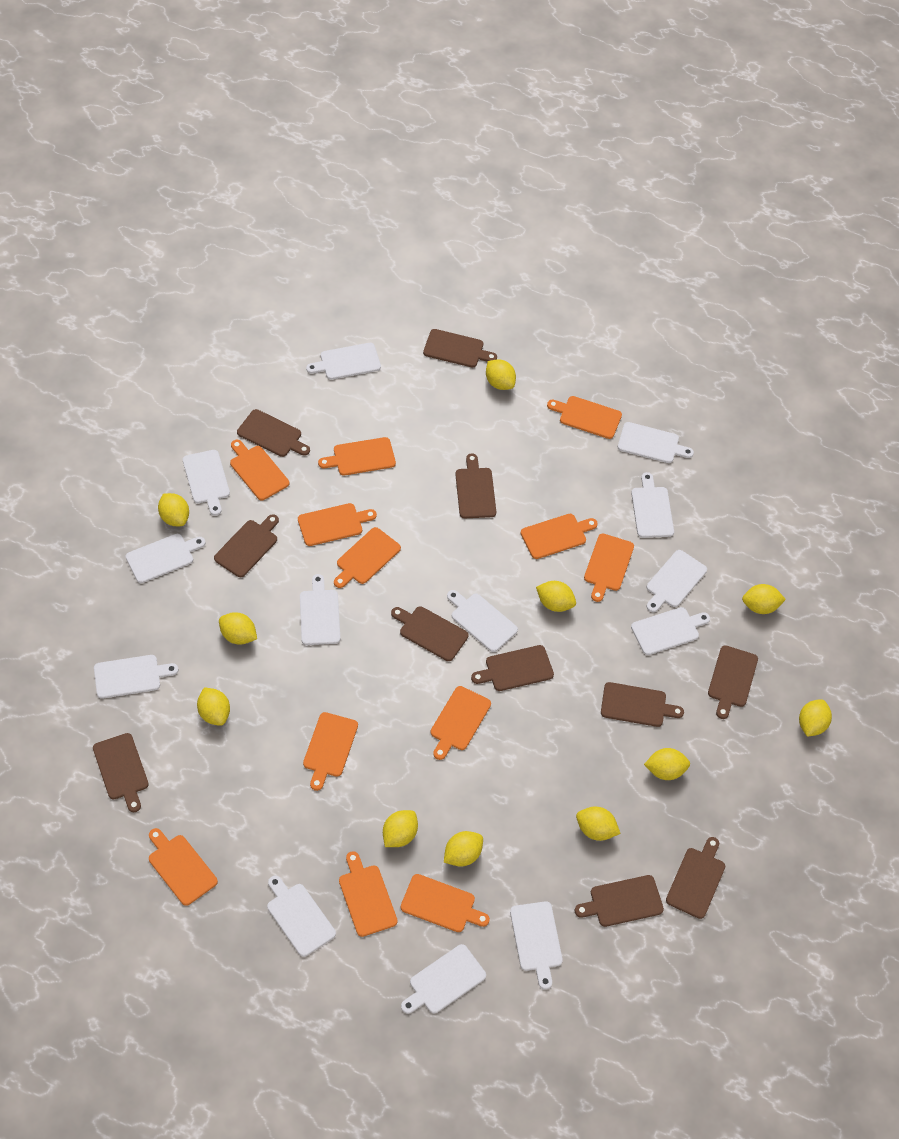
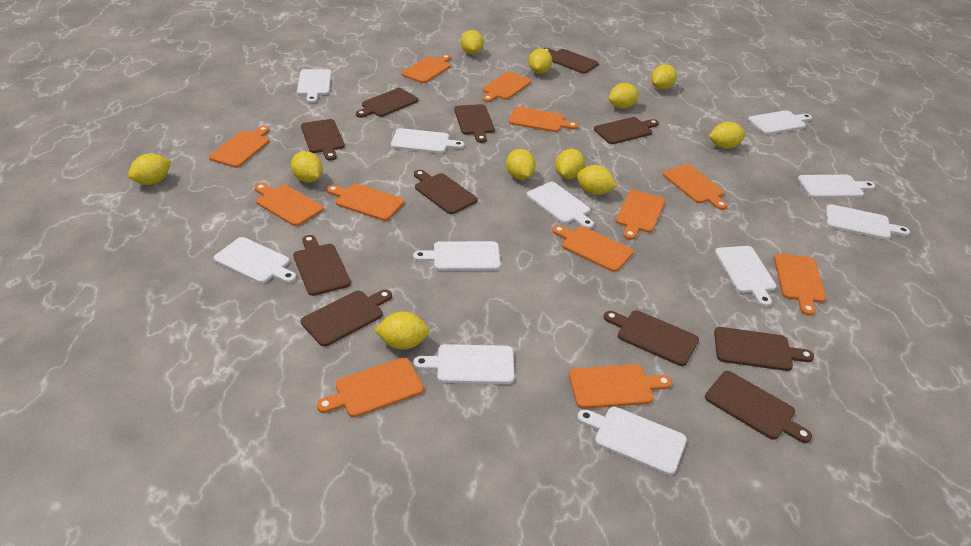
white cutting board: 13 -> 11

